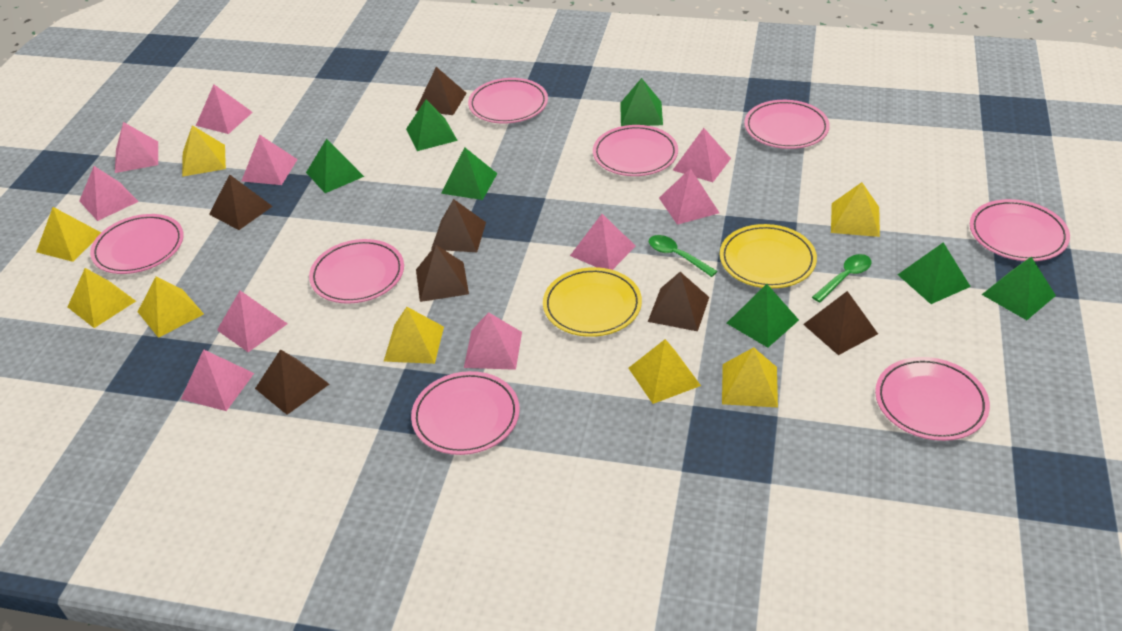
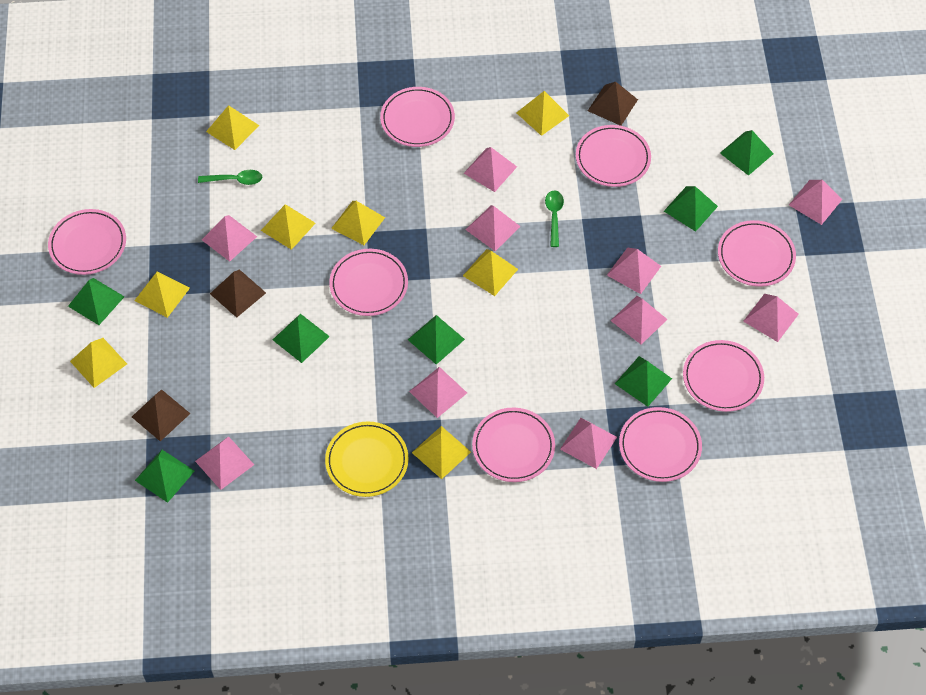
brown pyramid: 7 -> 3
yellow plate: 2 -> 1

